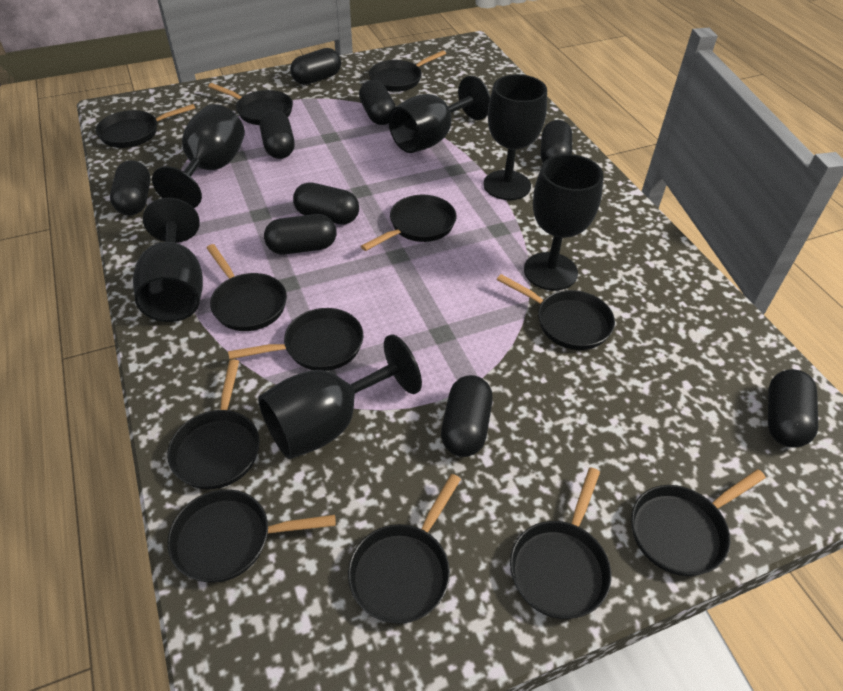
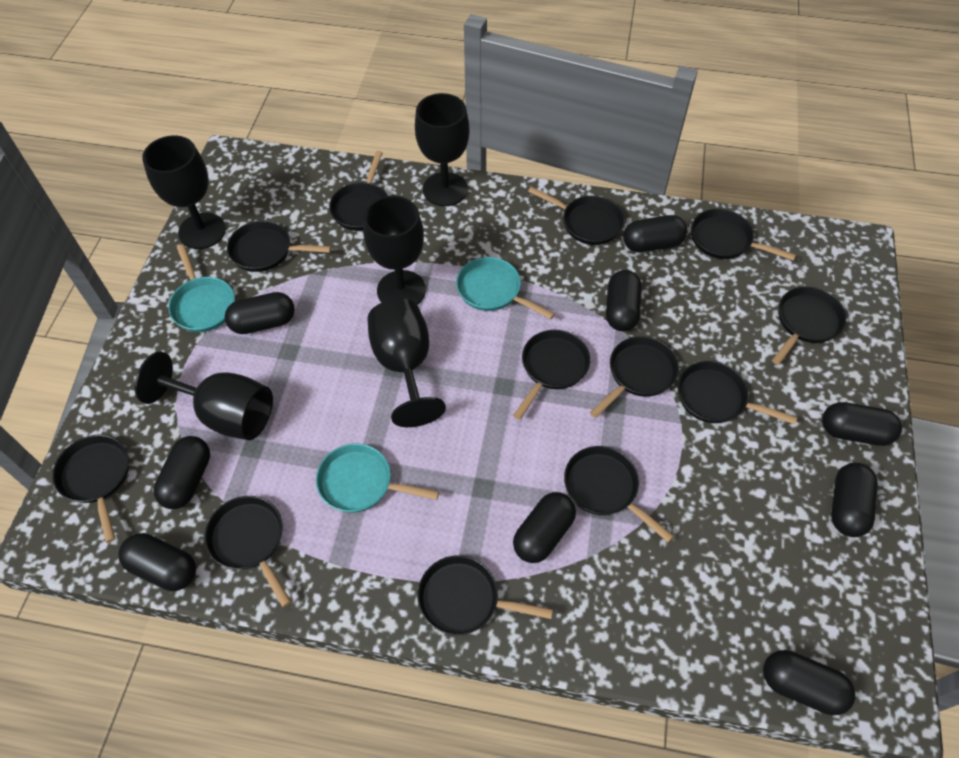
black goblet: 6 -> 5
turquoise pan: 0 -> 3

